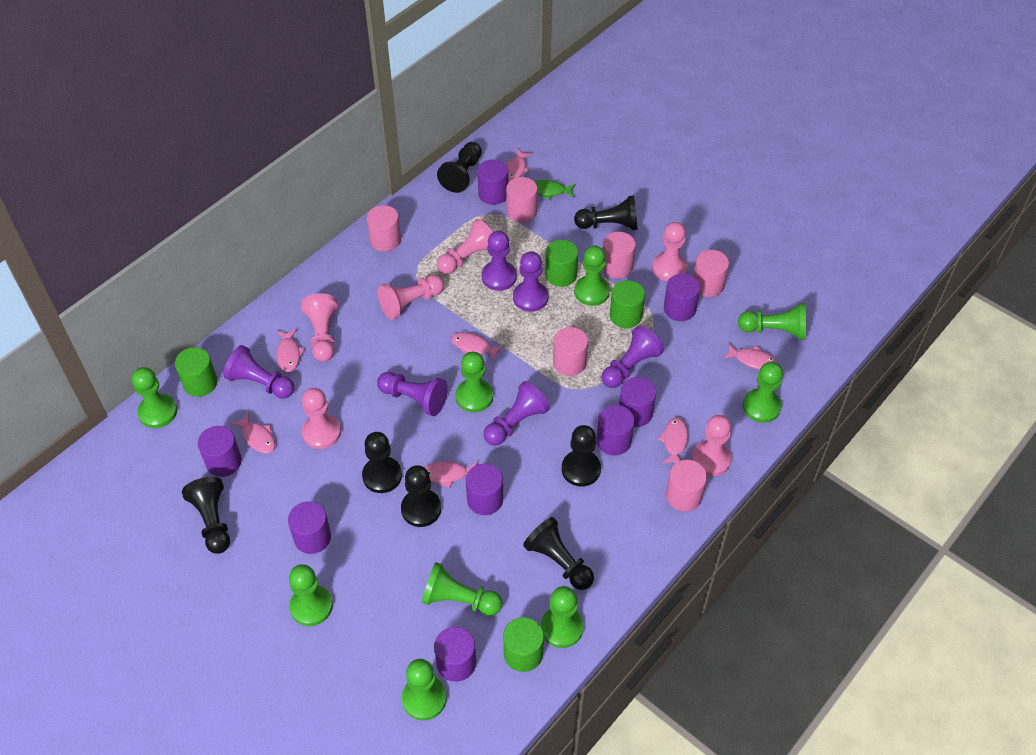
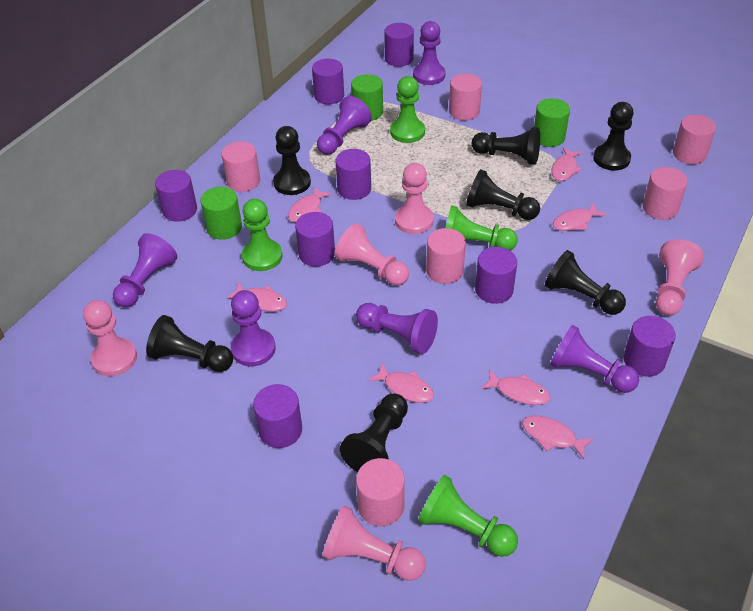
green cylinder: 4 -> 3
green fish: 1 -> 0
green pawn: 9 -> 4
pink pawn: 6 -> 5

